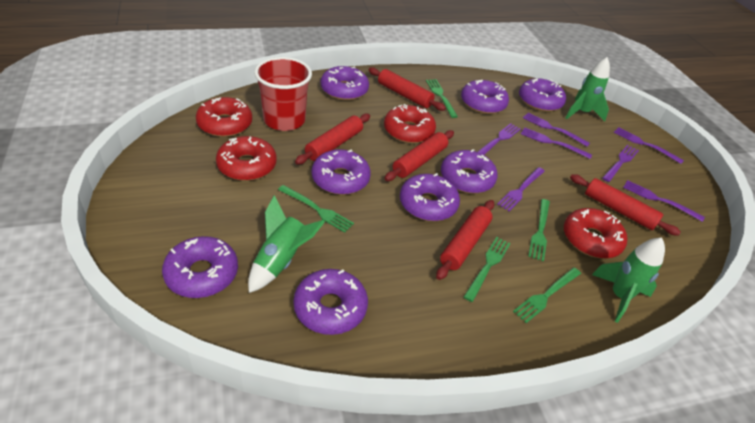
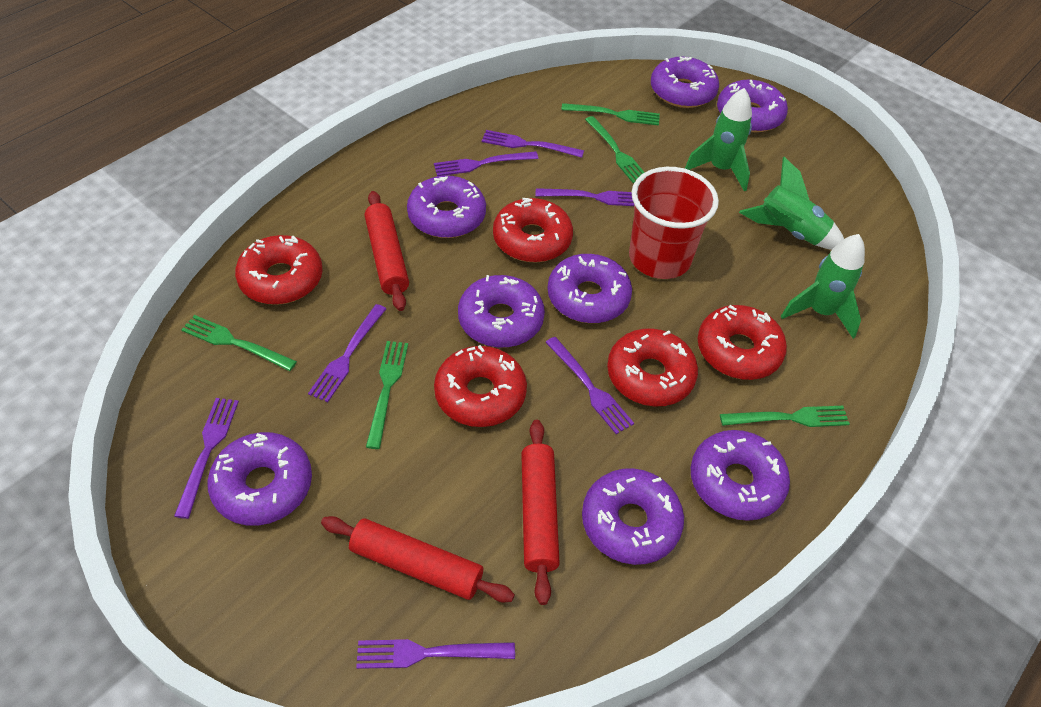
red donut: 4 -> 5
red rolling pin: 5 -> 3

